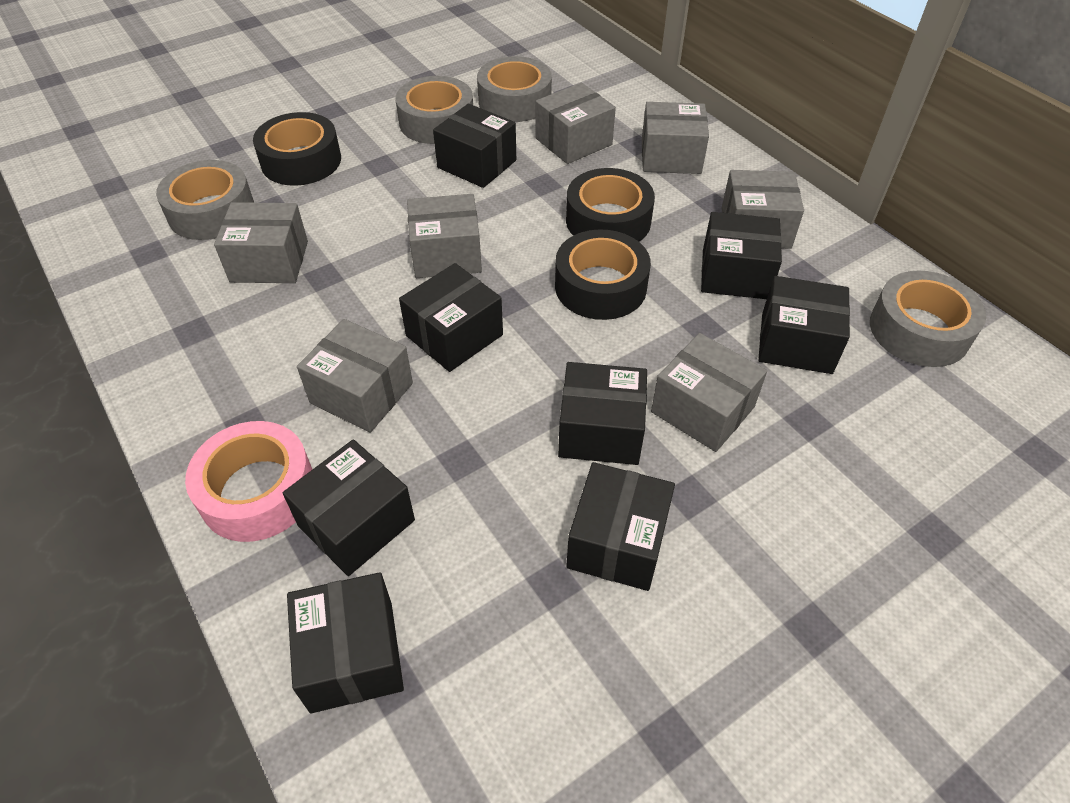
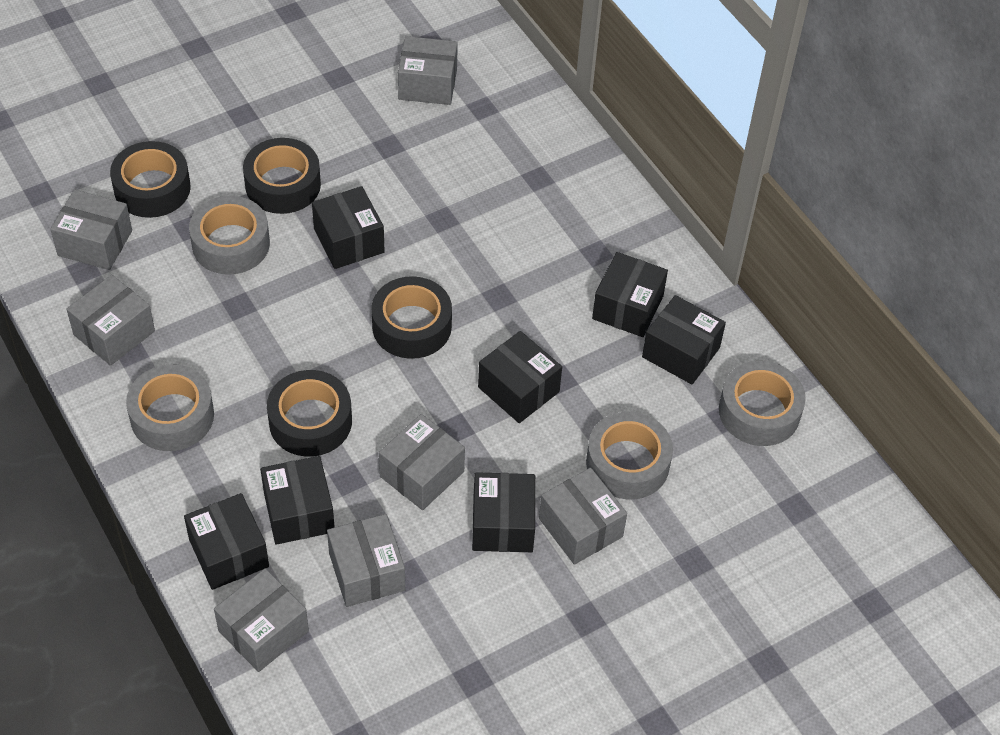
black box: 8 -> 7
black tape: 3 -> 4
pink tape: 1 -> 0

